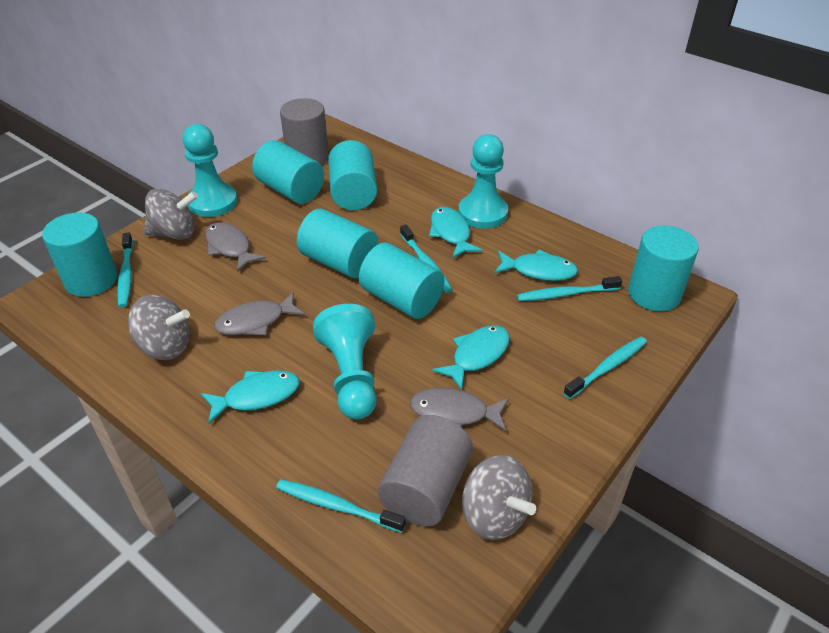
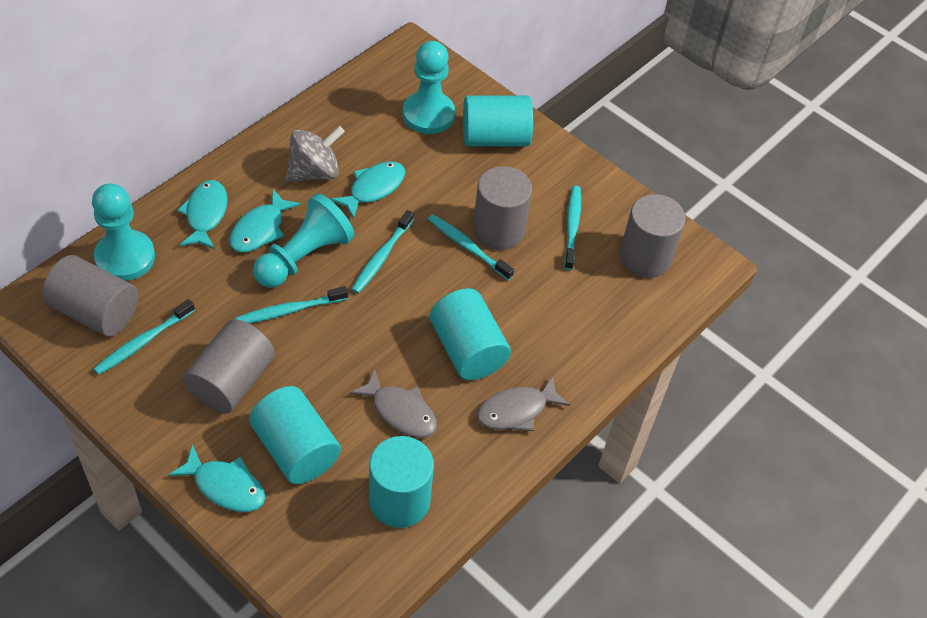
grey cylinder: 2 -> 4
grey fish: 3 -> 2
grey spinning top: 3 -> 1
turquoise cylinder: 6 -> 4

